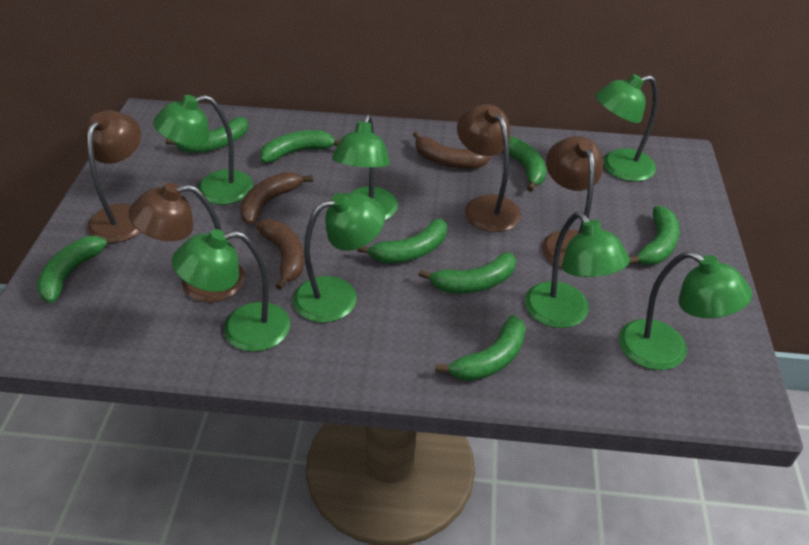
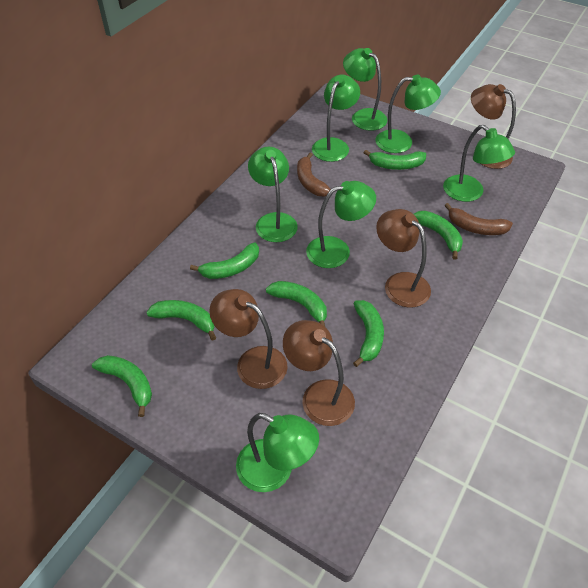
brown banana: 3 -> 2
green banana: 8 -> 7

